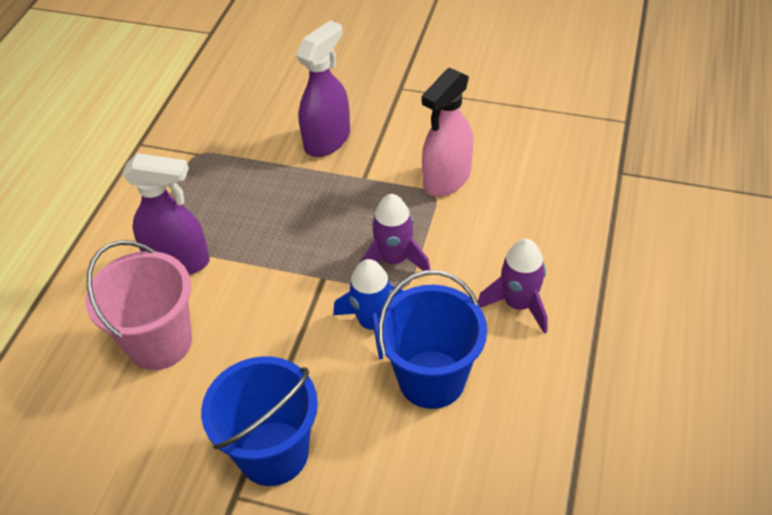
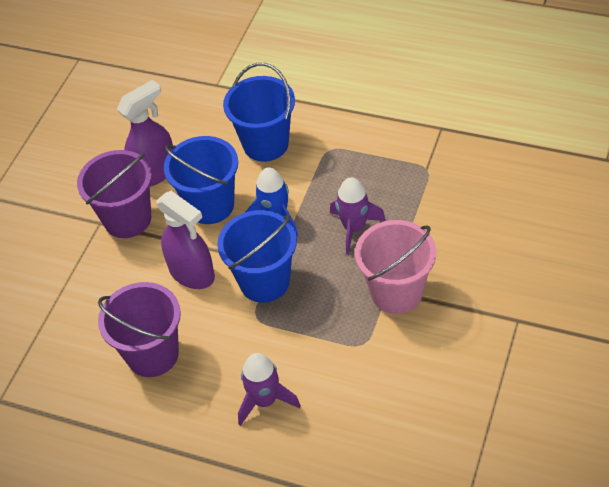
blue bucket: 2 -> 3
pink spray bottle: 1 -> 0
purple bucket: 0 -> 2

